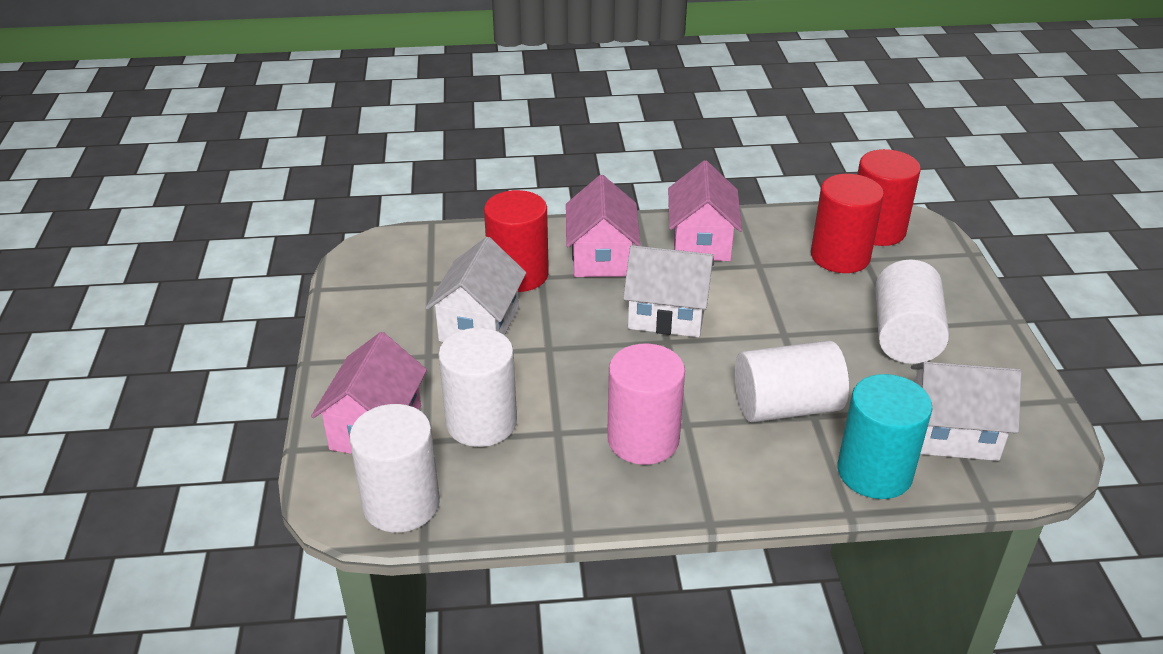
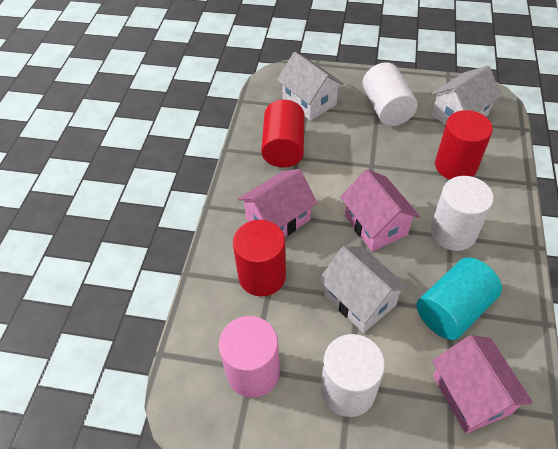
white cylinder: 4 -> 3

